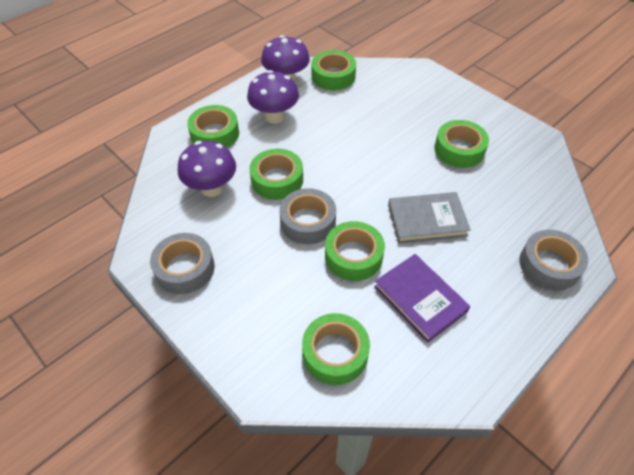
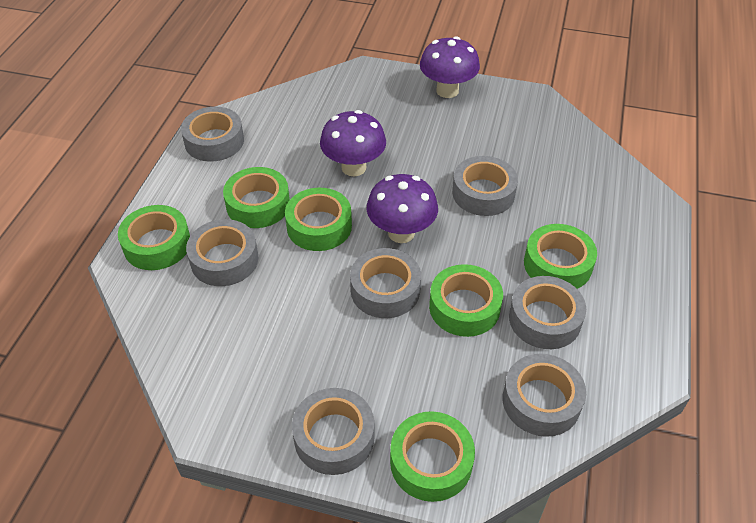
grey book: 1 -> 0
grey tape: 3 -> 7
purple book: 1 -> 0

